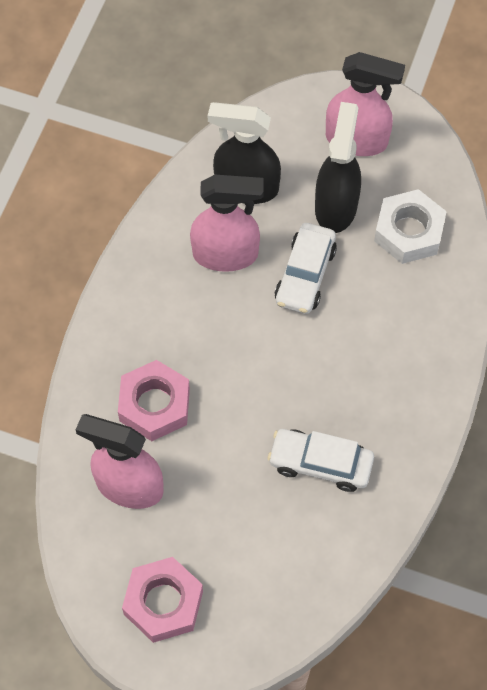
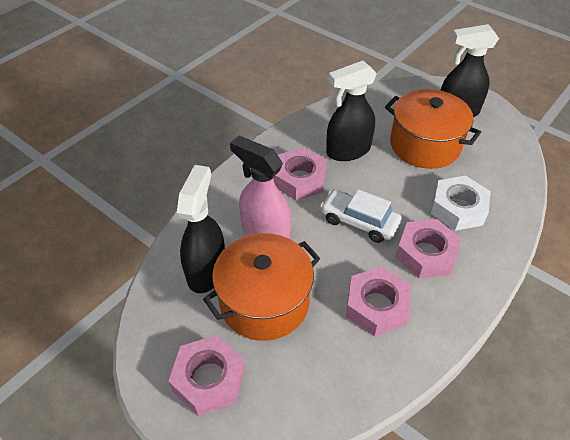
black spray bottle: 2 -> 3
orange pot: 0 -> 2
pink nut: 2 -> 4
pink spray bottle: 3 -> 1
white car: 2 -> 1

